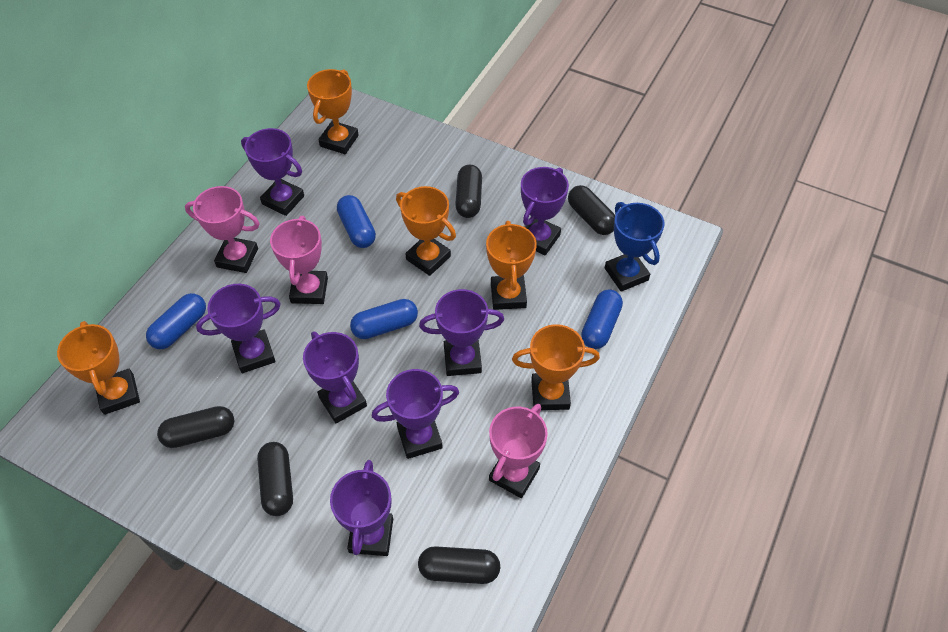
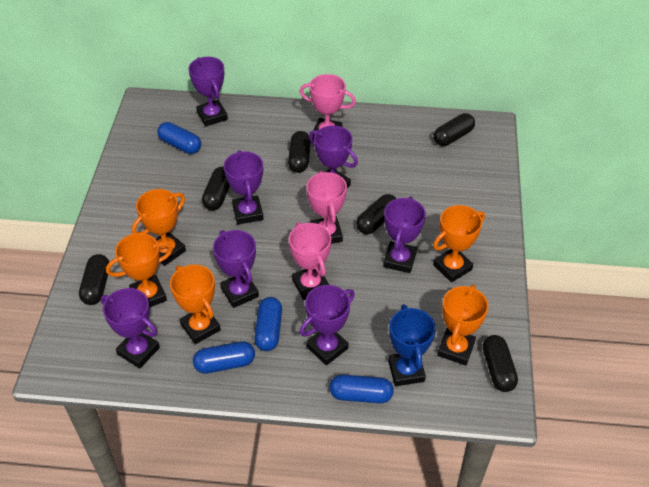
black capsule: 5 -> 6

